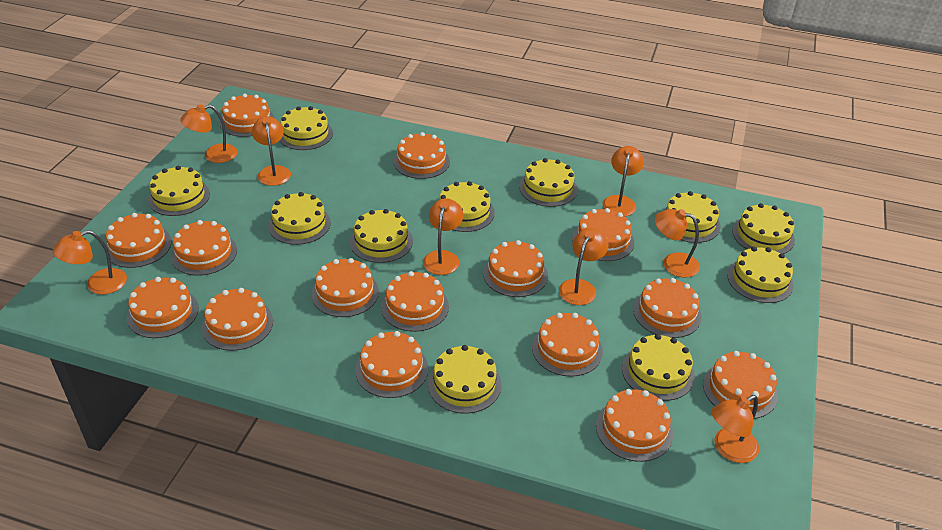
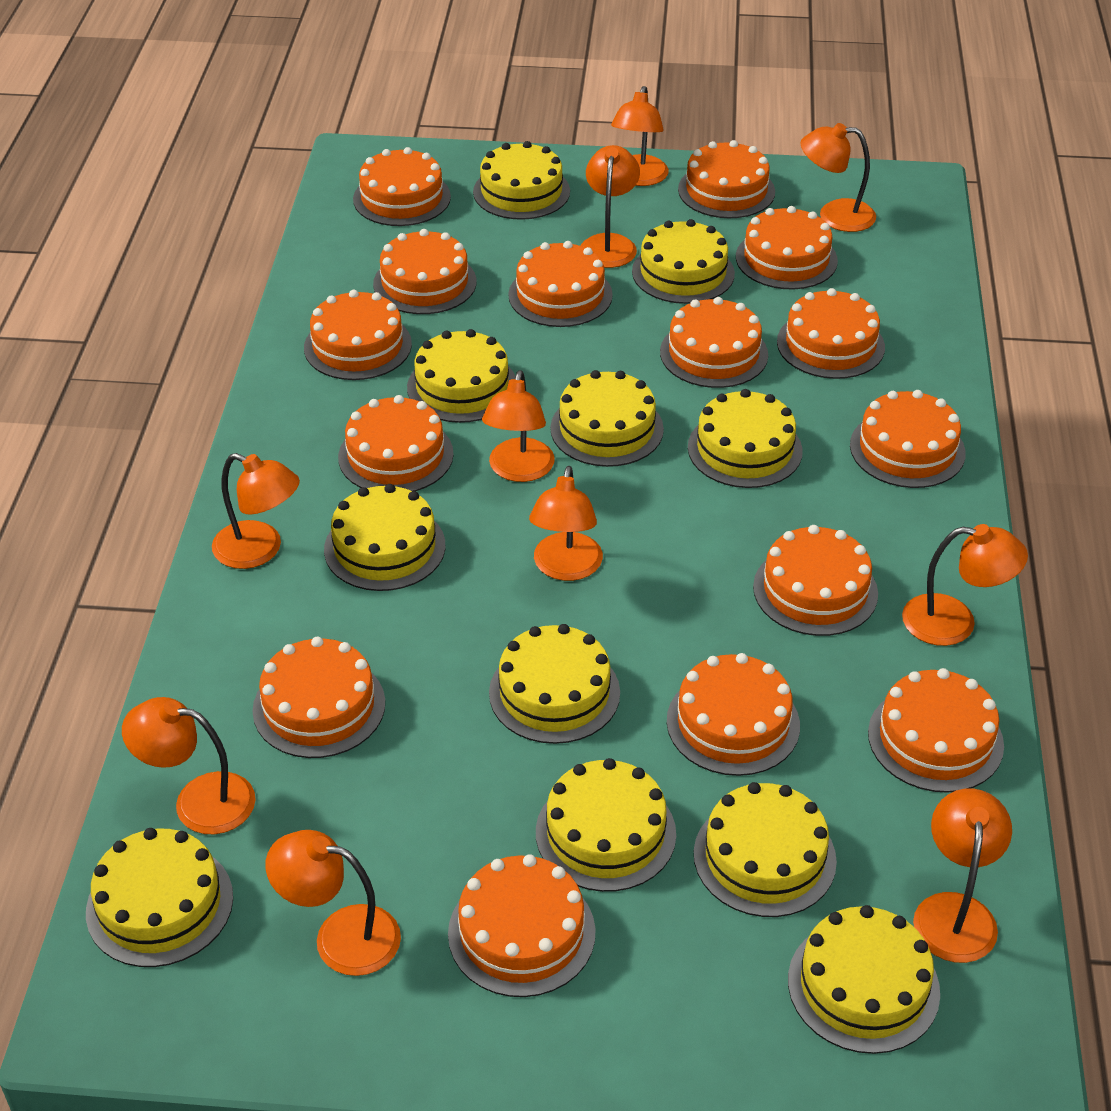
orange lamp: 8 -> 10

